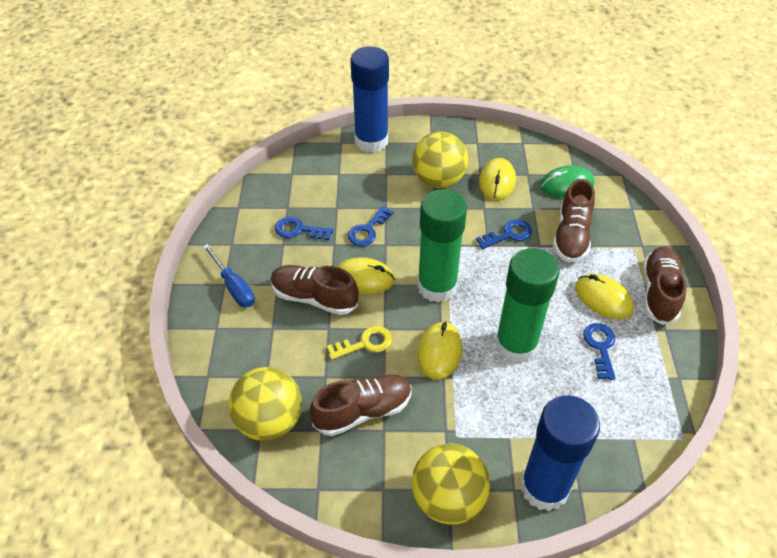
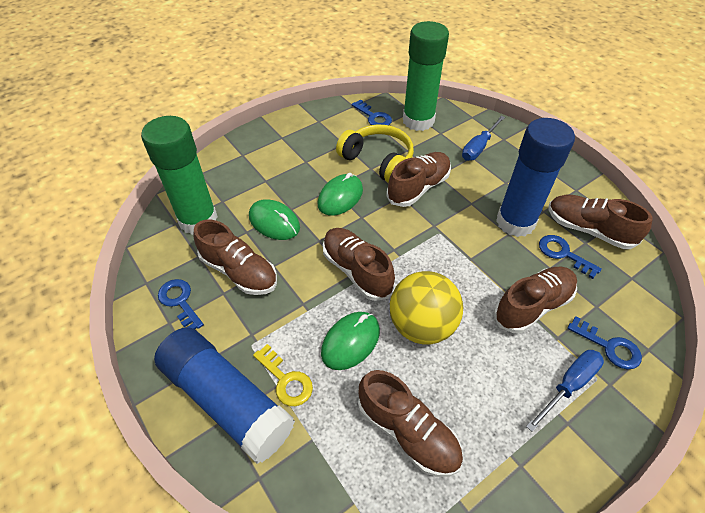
blue screwdriver: 1 -> 2
brown shoe: 4 -> 6
green mouse: 1 -> 3
yellow ball: 3 -> 1
yellow headphones: 0 -> 1
yellow mouse: 4 -> 0

